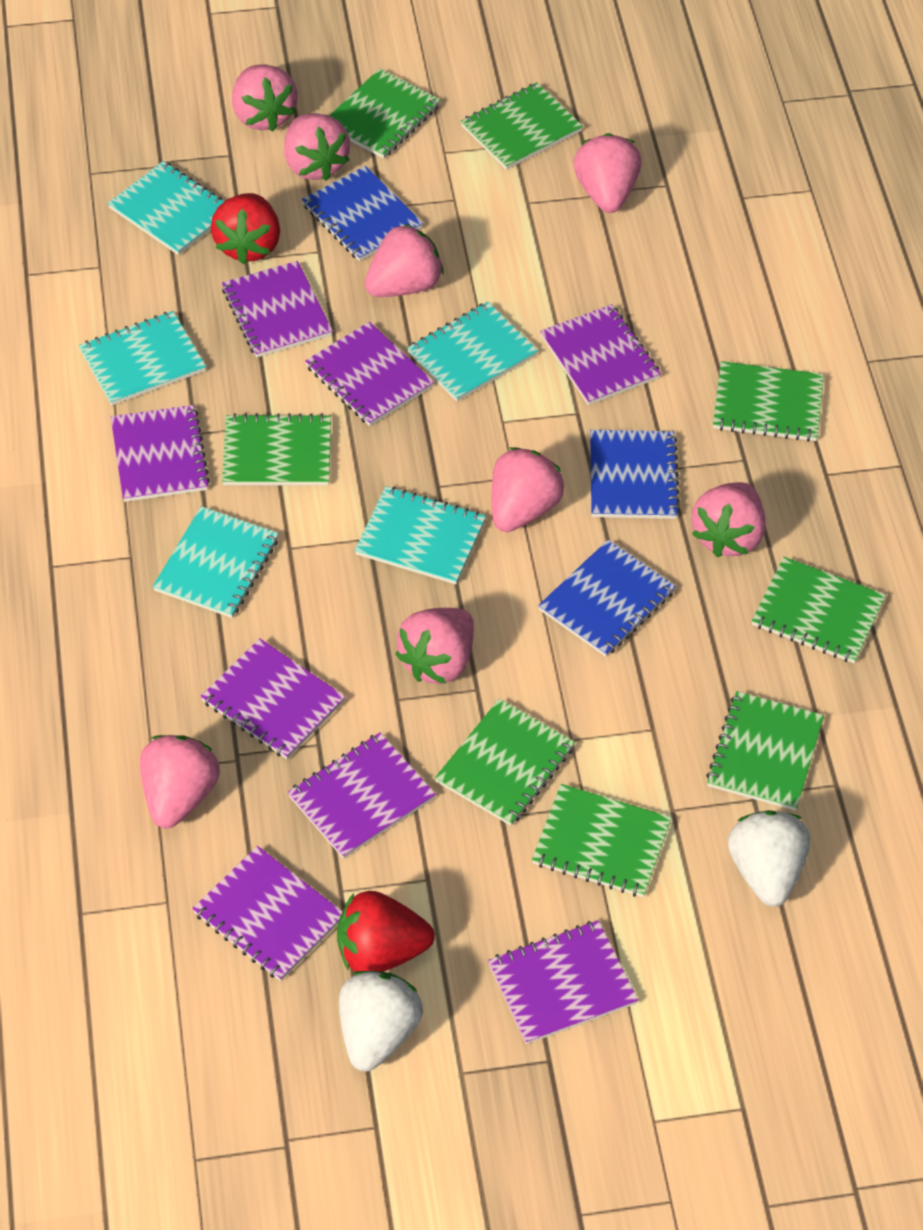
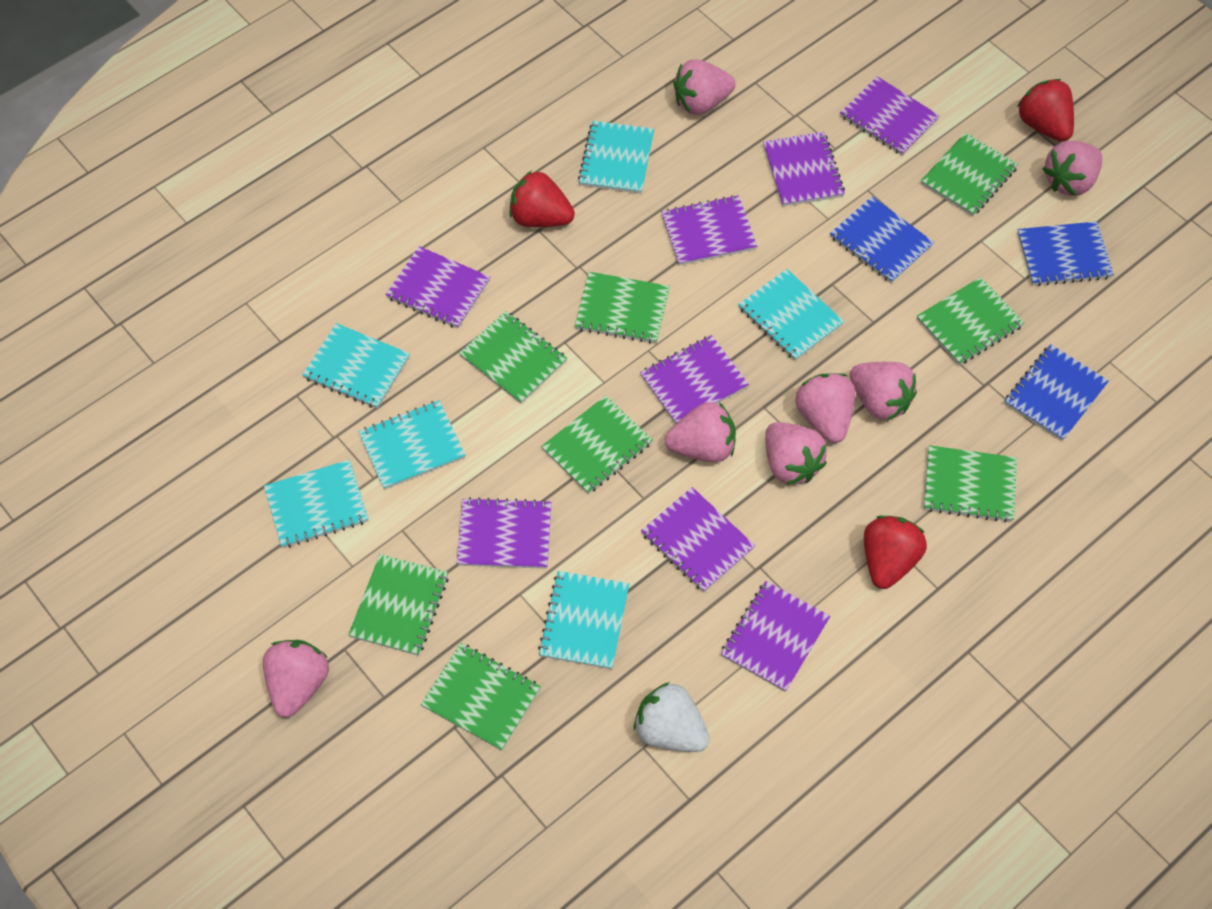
pink strawberry: 8 -> 7
red strawberry: 2 -> 3
turquoise notebook: 5 -> 6
white strawberry: 2 -> 1

